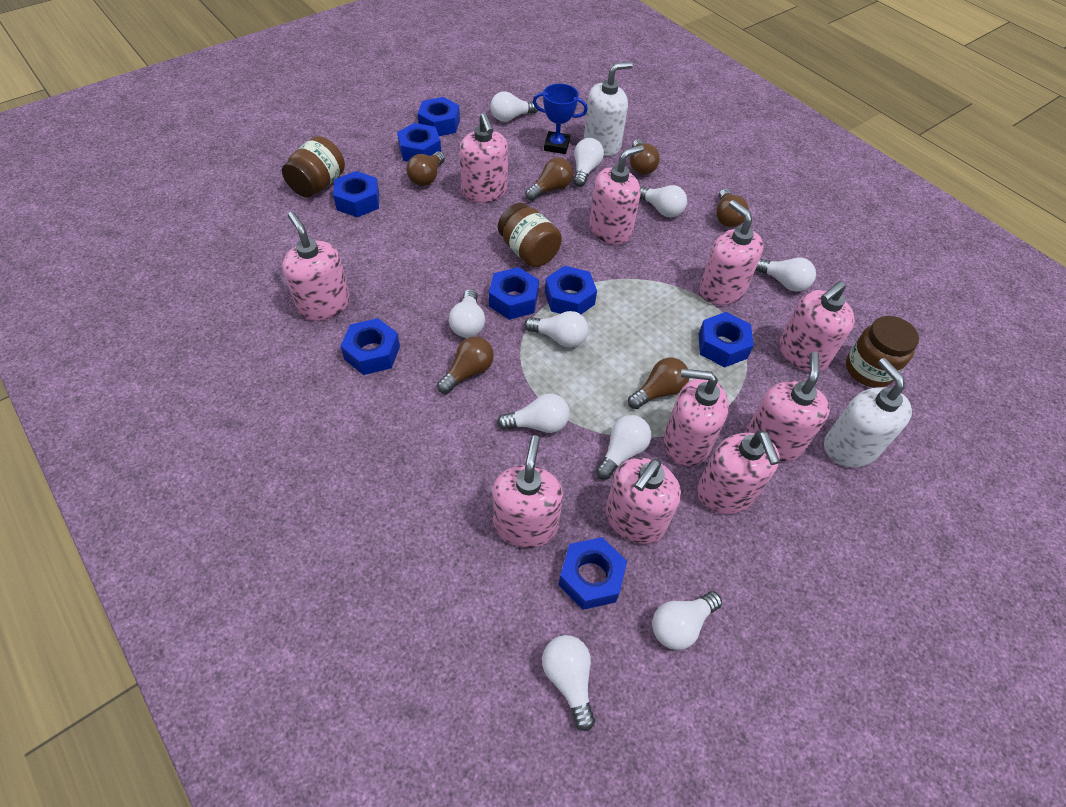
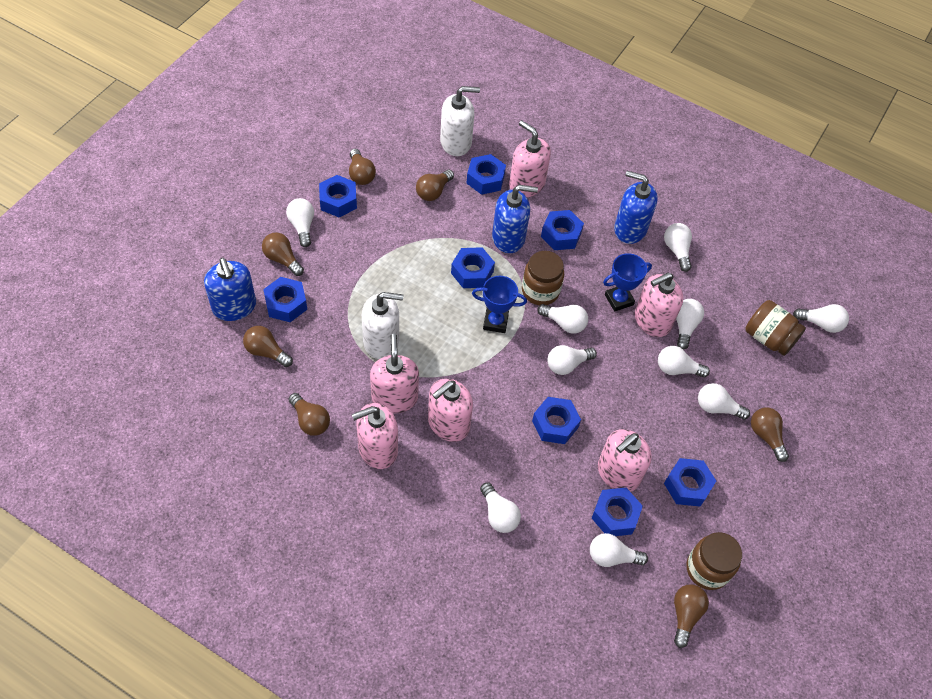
blue soap dispenser: 0 -> 3
blue trophy: 1 -> 2
brown light bulb: 6 -> 7
pink soap dispenser: 10 -> 6

